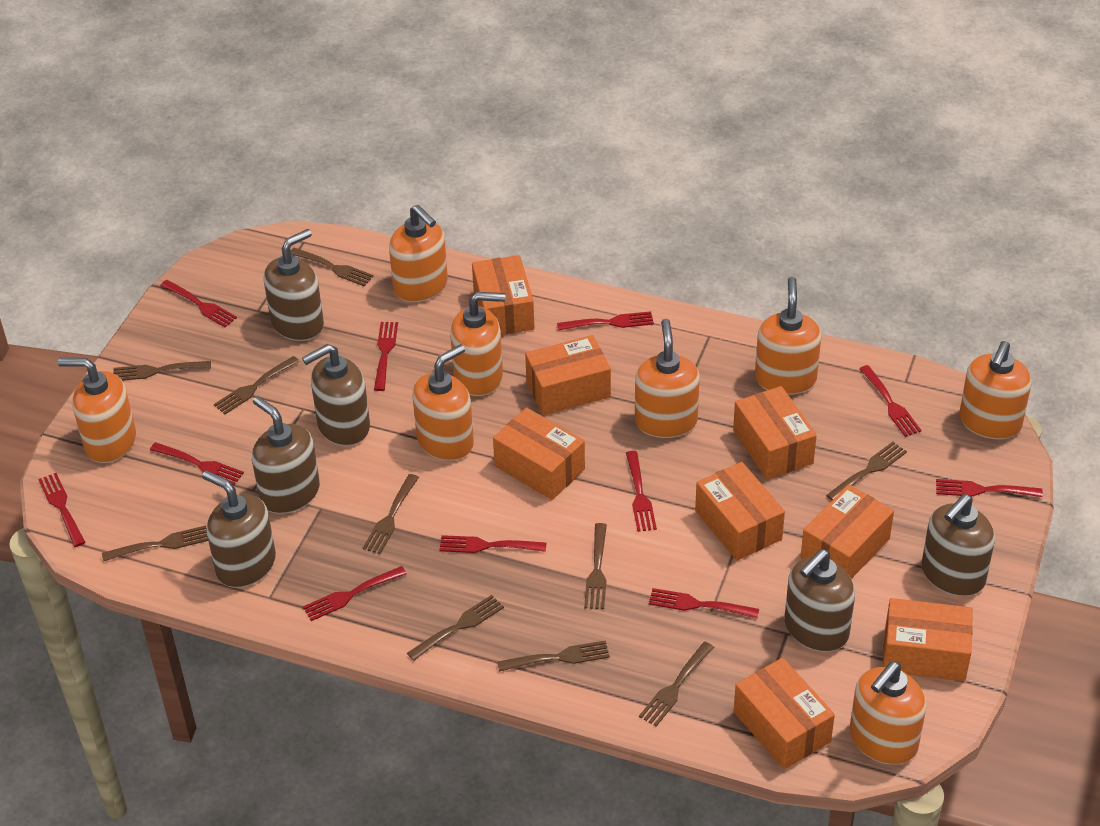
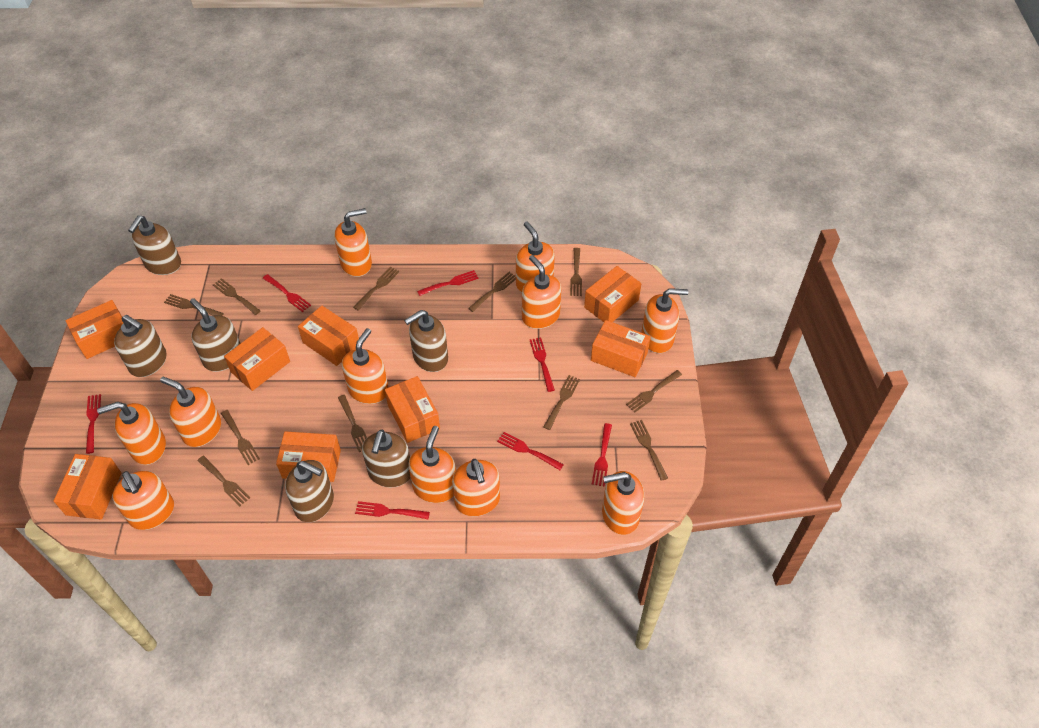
brown fork: 10 -> 11
orange soap dispenser: 8 -> 11
red fork: 11 -> 7

